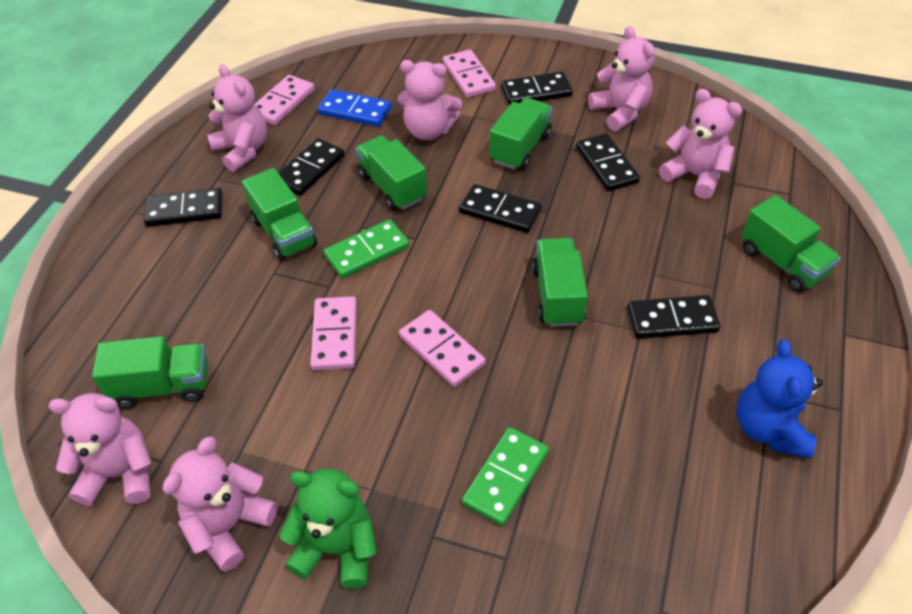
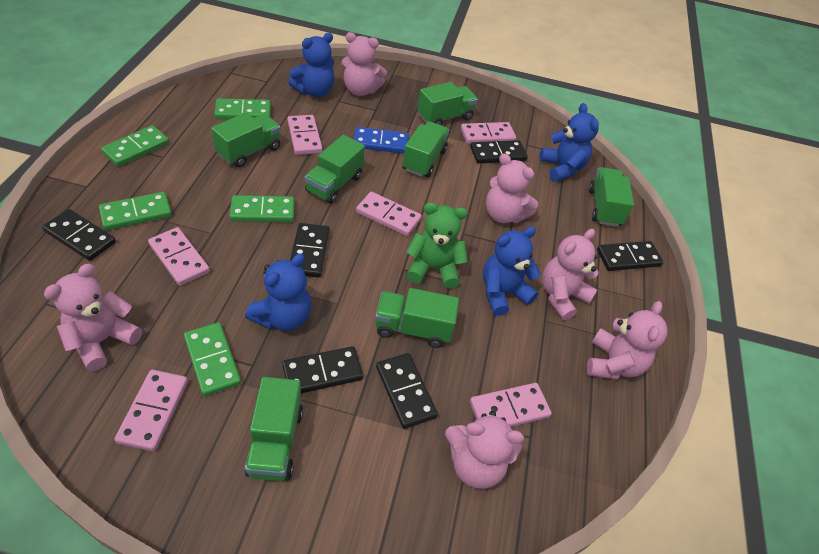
blue teddy bear: 1 -> 4
green domino: 2 -> 5
green truck: 6 -> 7
pink domino: 4 -> 6

